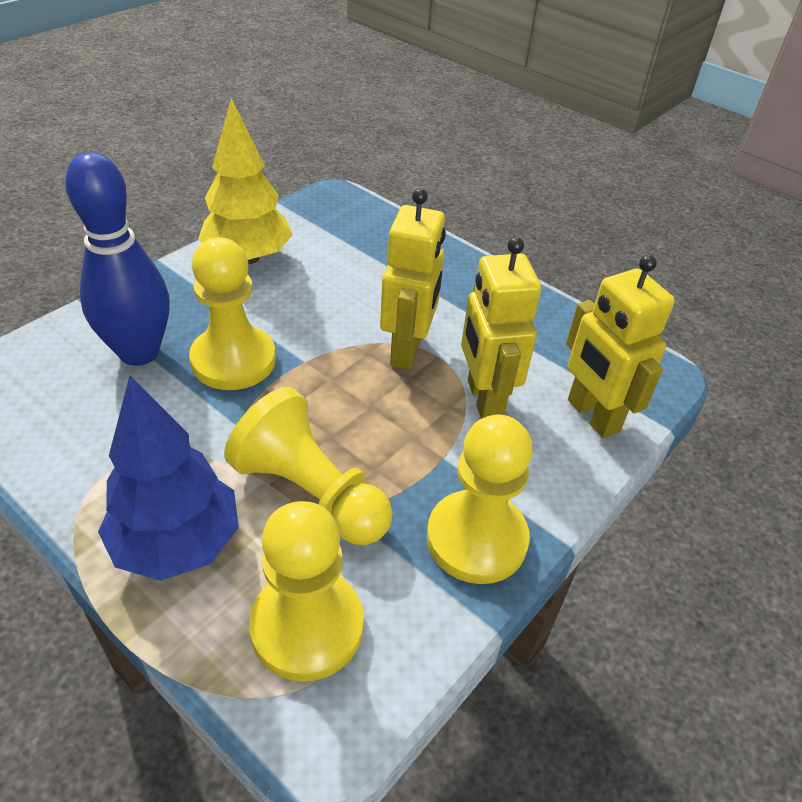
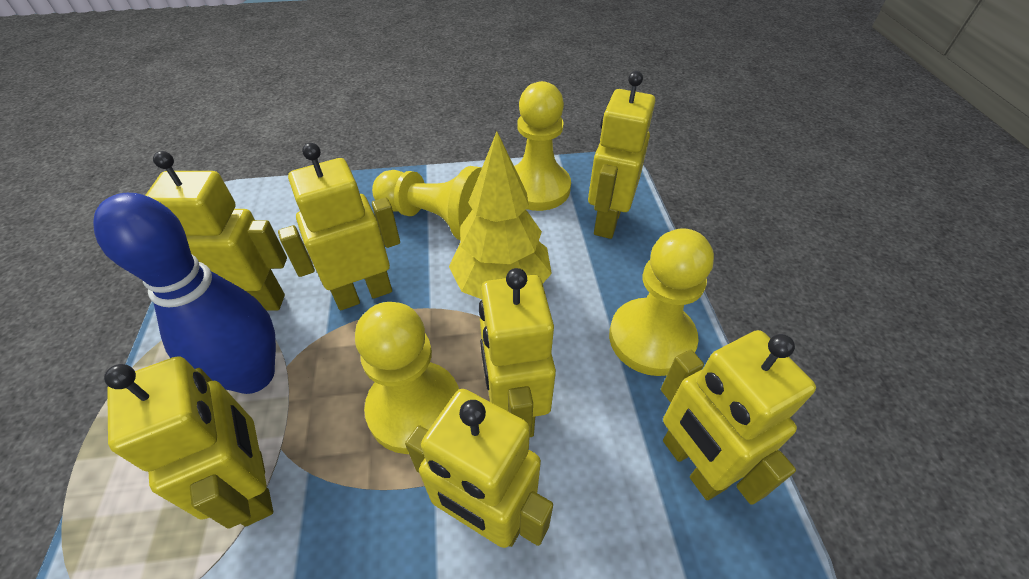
blue tree: 1 -> 0
yellow robot: 3 -> 7

